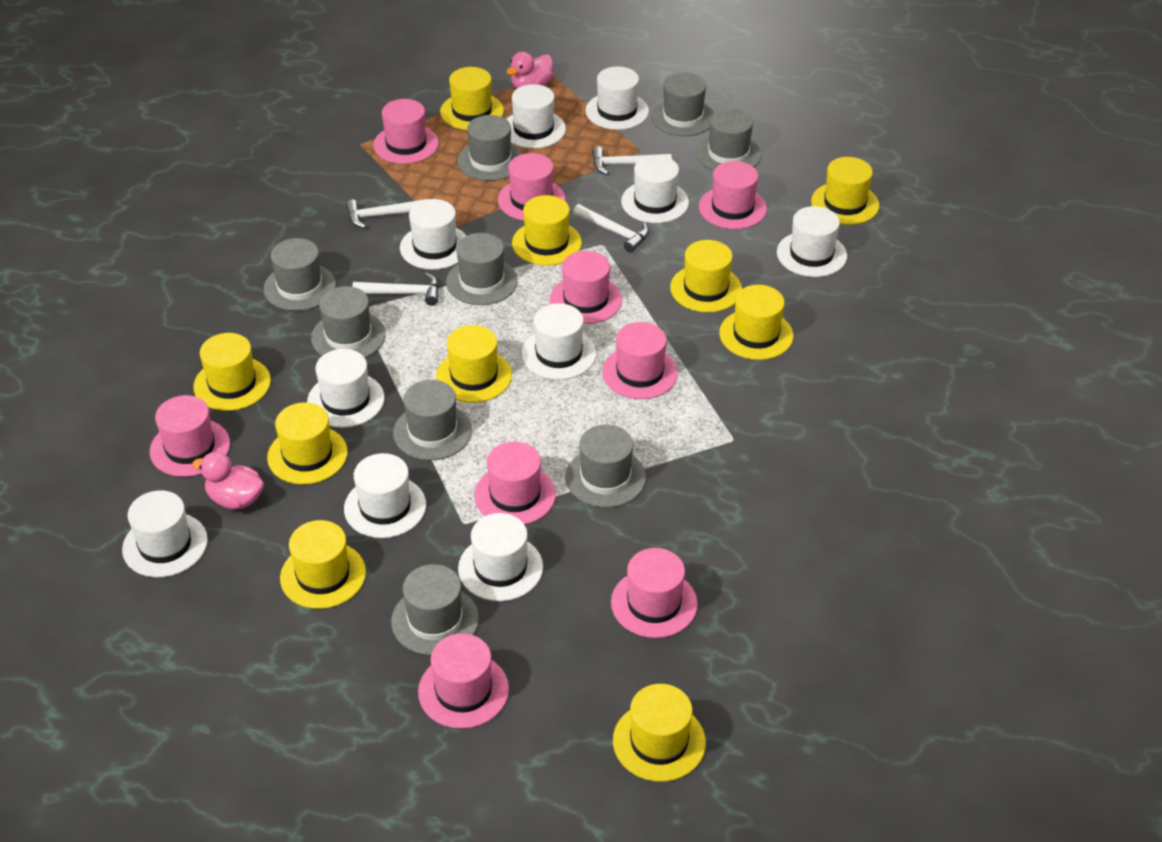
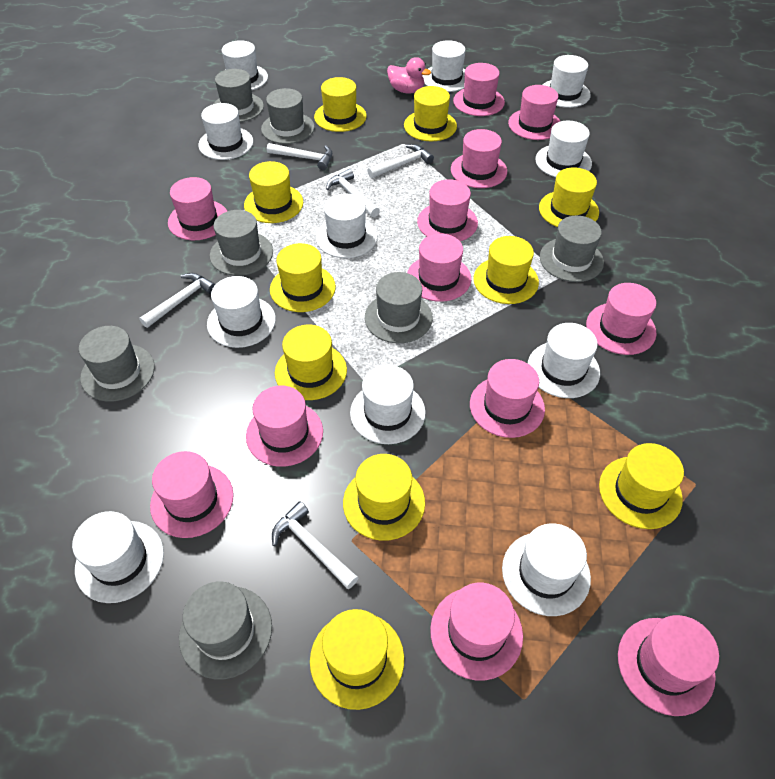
grey hat: 9 -> 7
pink duck: 2 -> 1
pink hat: 9 -> 12
white hammer: 4 -> 5
white hat: 10 -> 11

